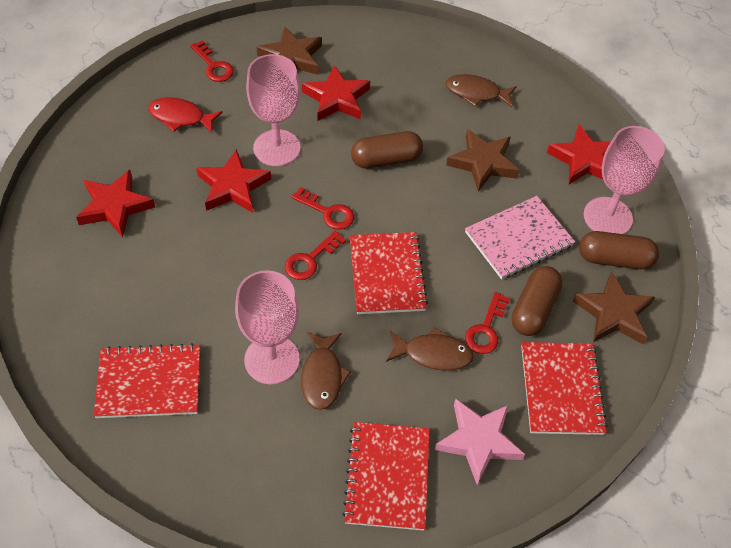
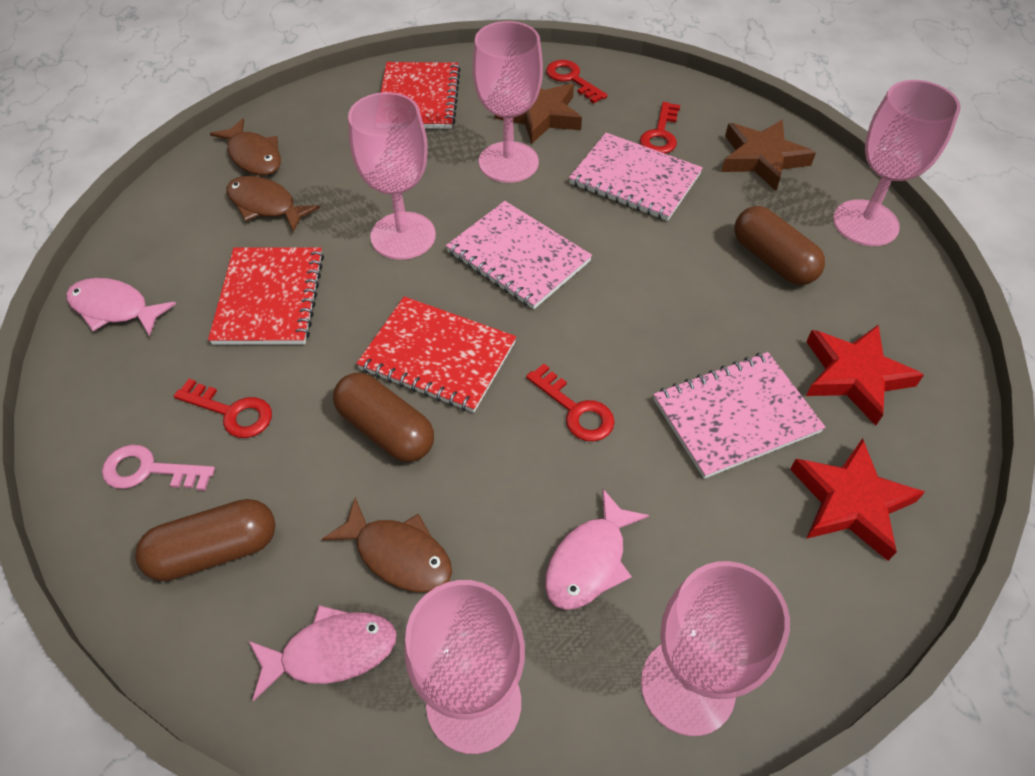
brown star: 3 -> 2
pink fish: 0 -> 3
pink goblet: 3 -> 5
pink key: 0 -> 1
pink notebook: 1 -> 3
pink star: 1 -> 0
red fish: 1 -> 0
red notebook: 4 -> 3
red star: 4 -> 2

